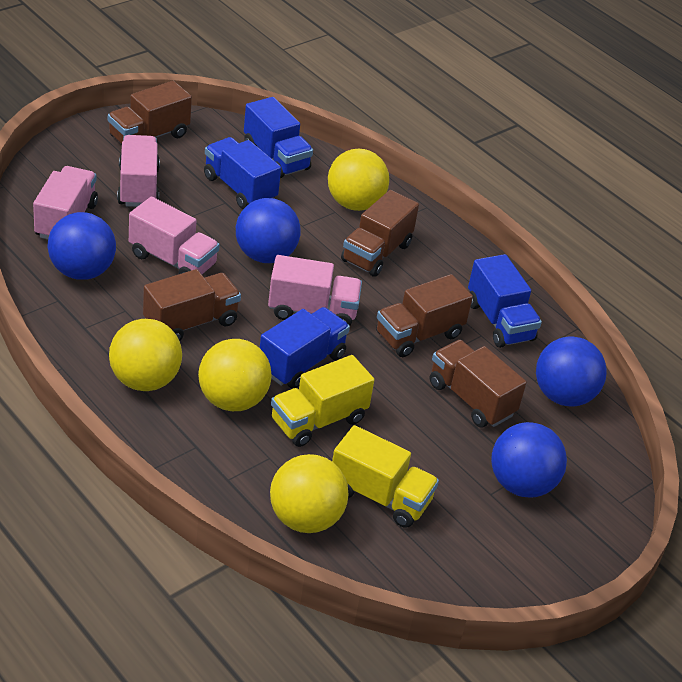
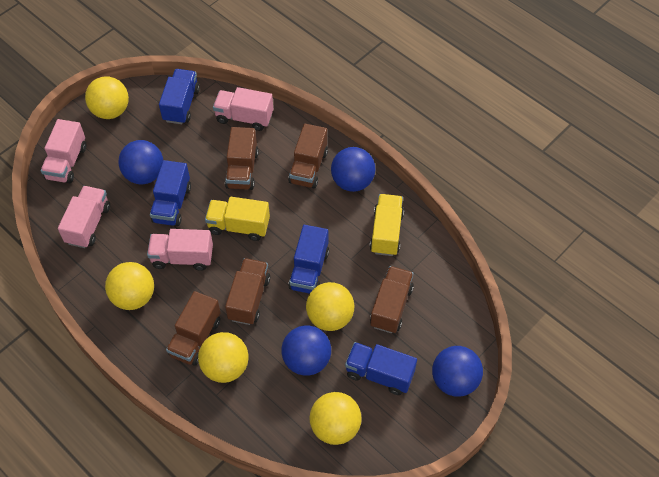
yellow ball: 4 -> 5

